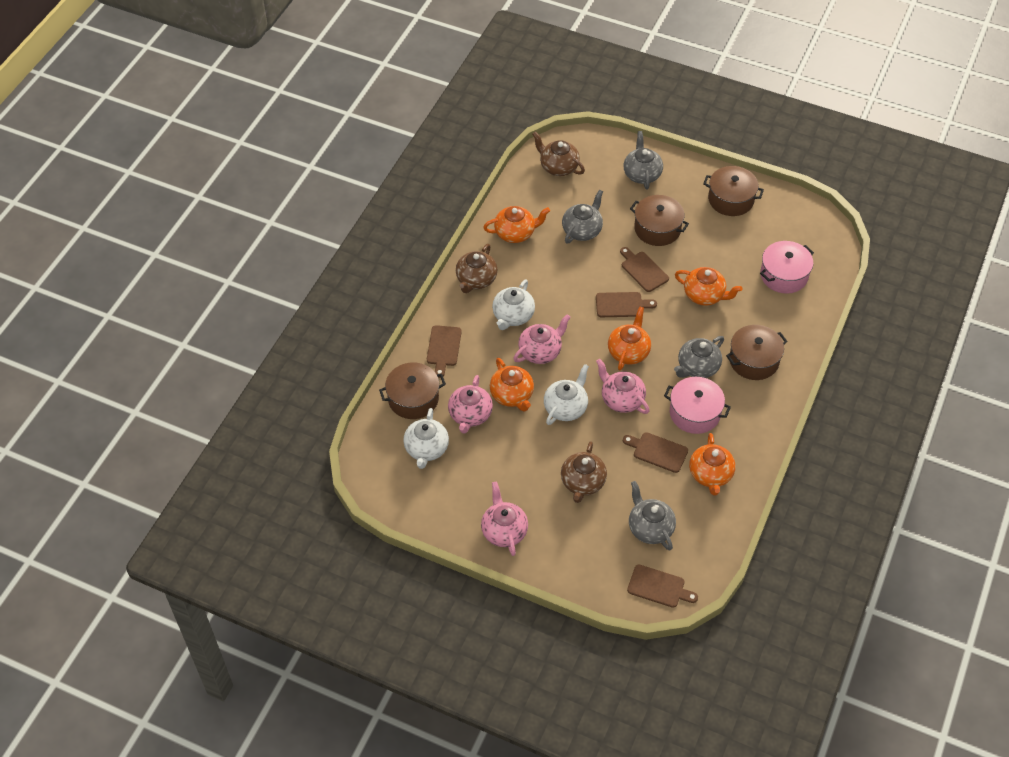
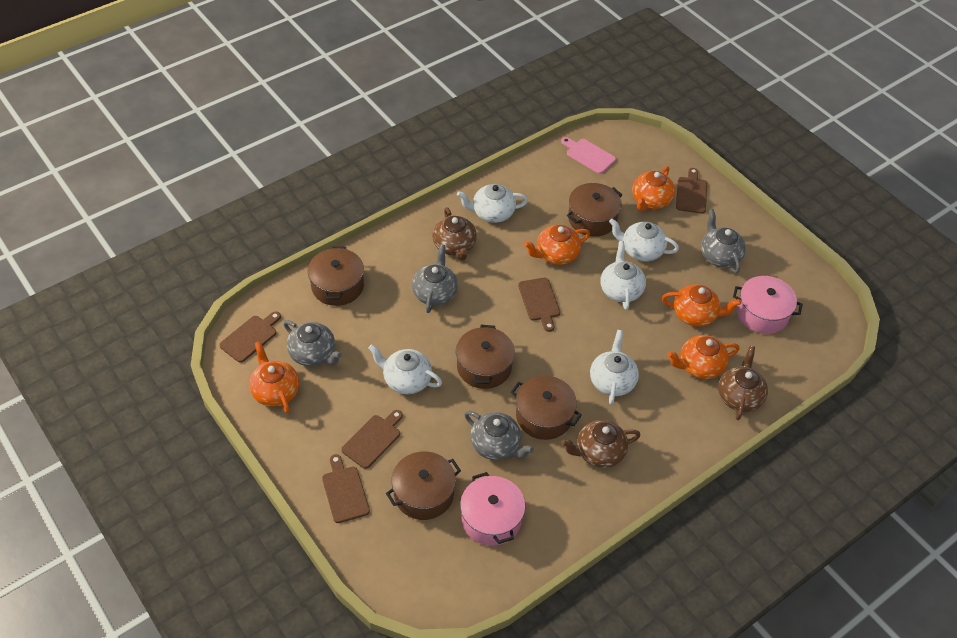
brown pot: 4 -> 5
pink cutting board: 0 -> 1
pink teapot: 4 -> 0
white teapot: 3 -> 5

